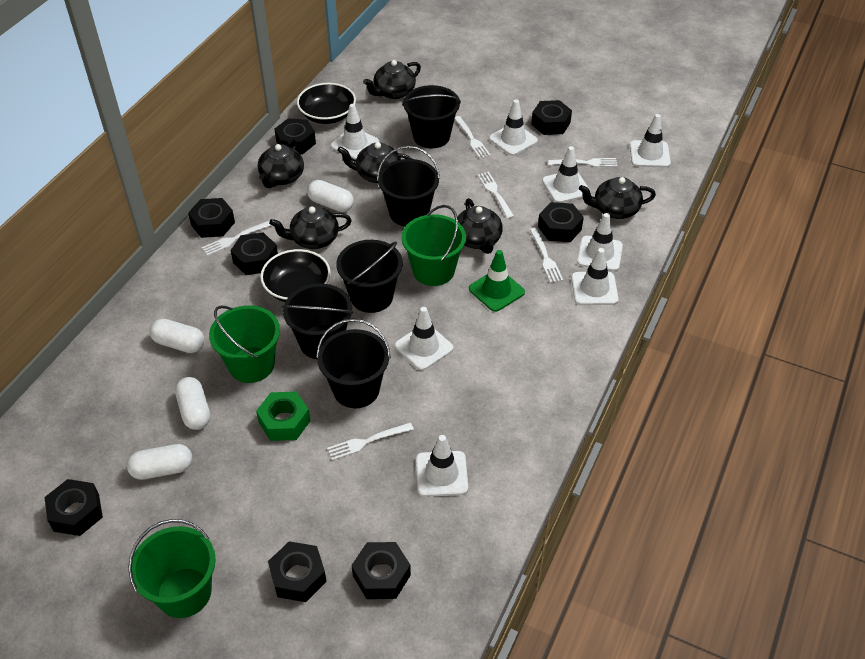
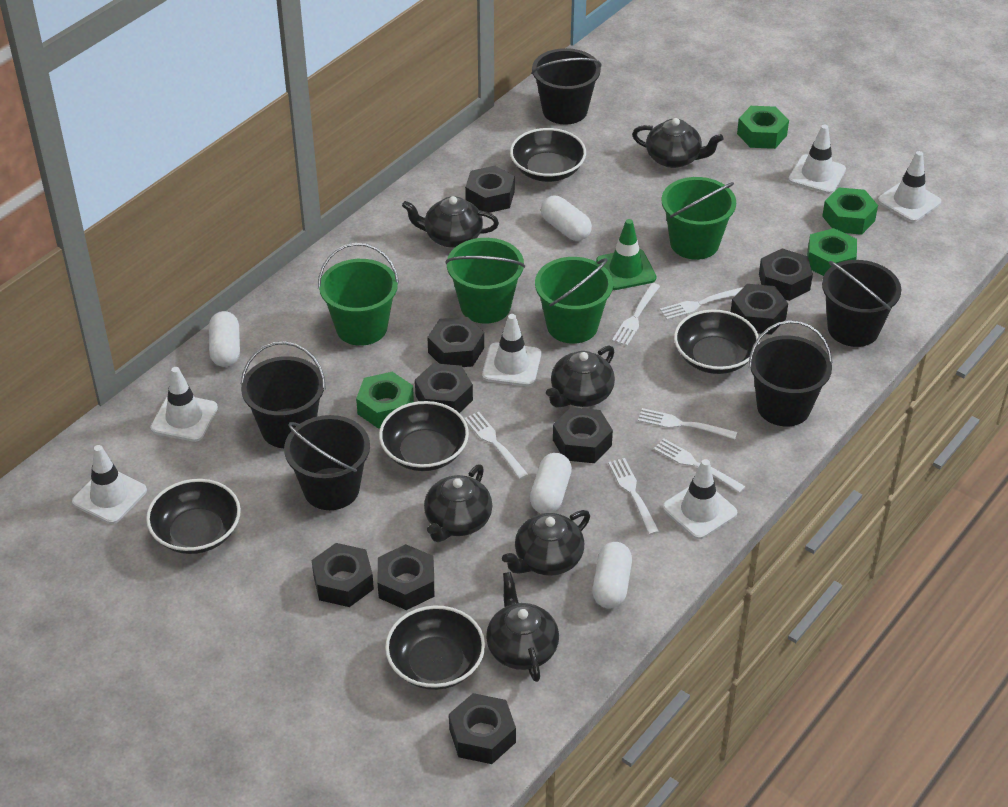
black bowl: 2 -> 5
black nut: 8 -> 9
green bucket: 3 -> 4
green nut: 1 -> 4
white traffic cone: 8 -> 6

